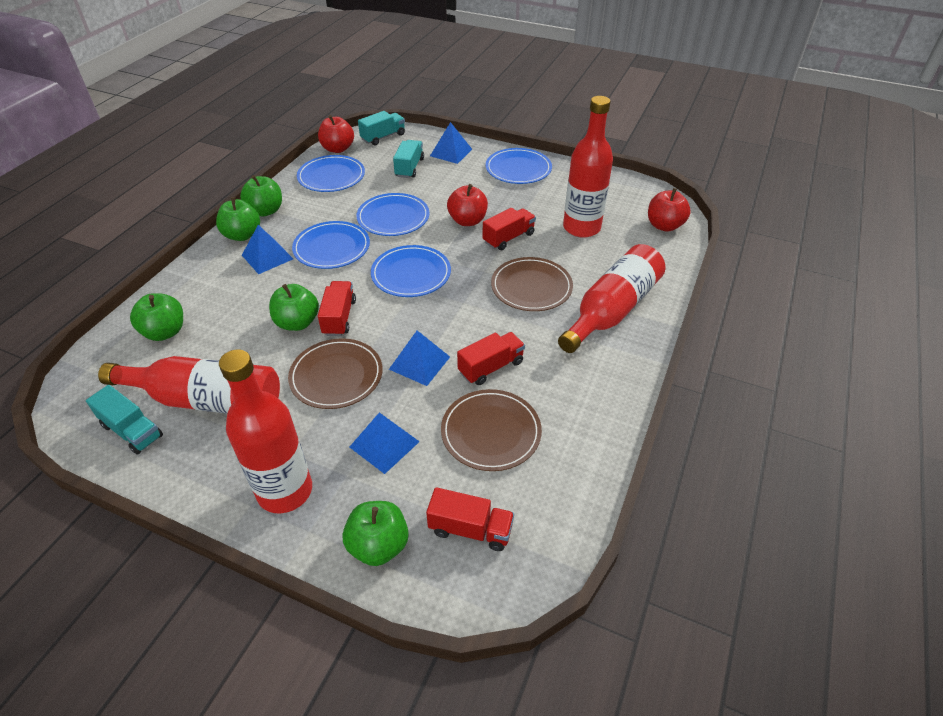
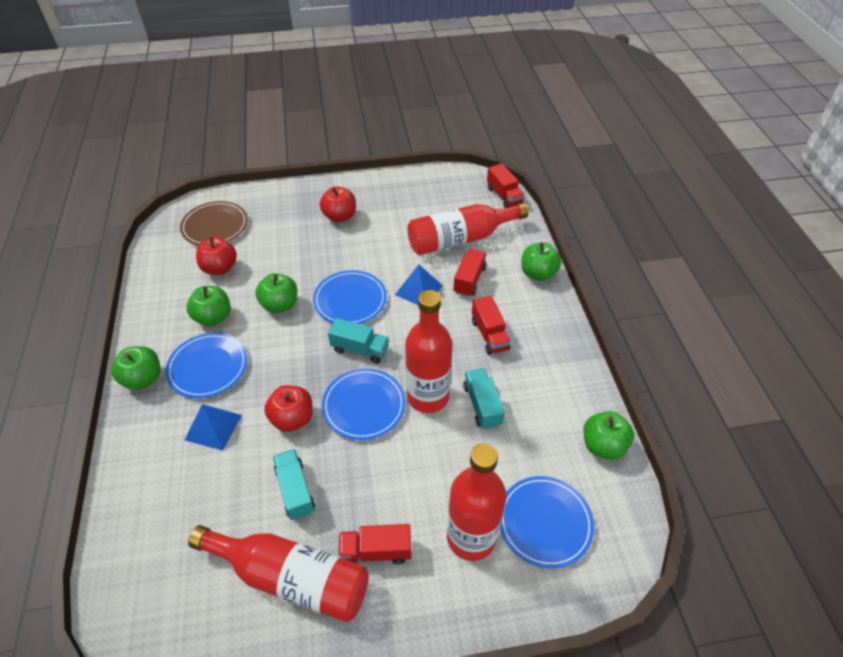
blue plate: 5 -> 4
blue pyramid: 4 -> 2
brown plate: 3 -> 1

